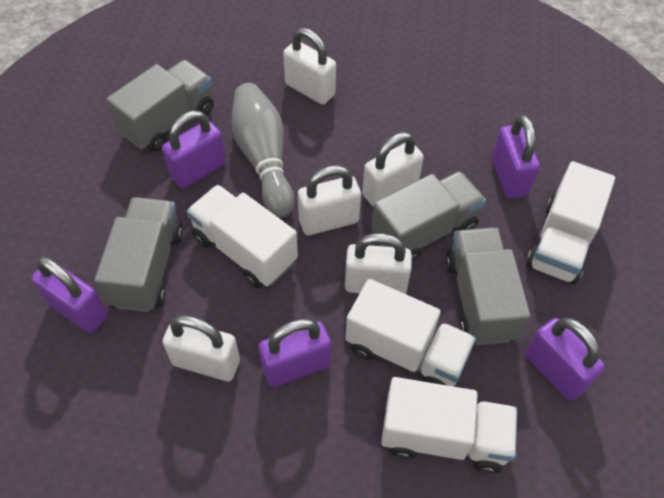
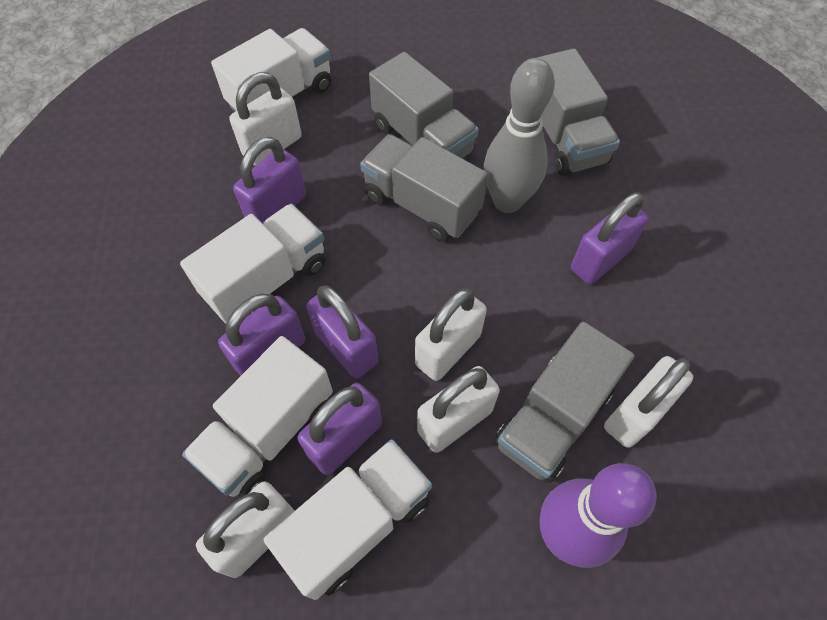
purple bowling pin: 0 -> 1

